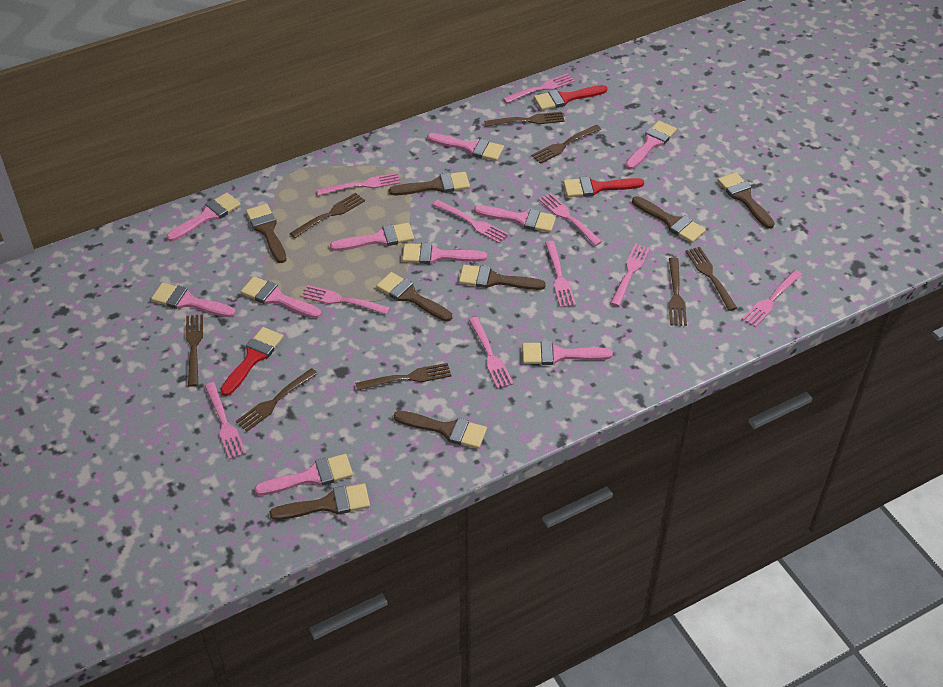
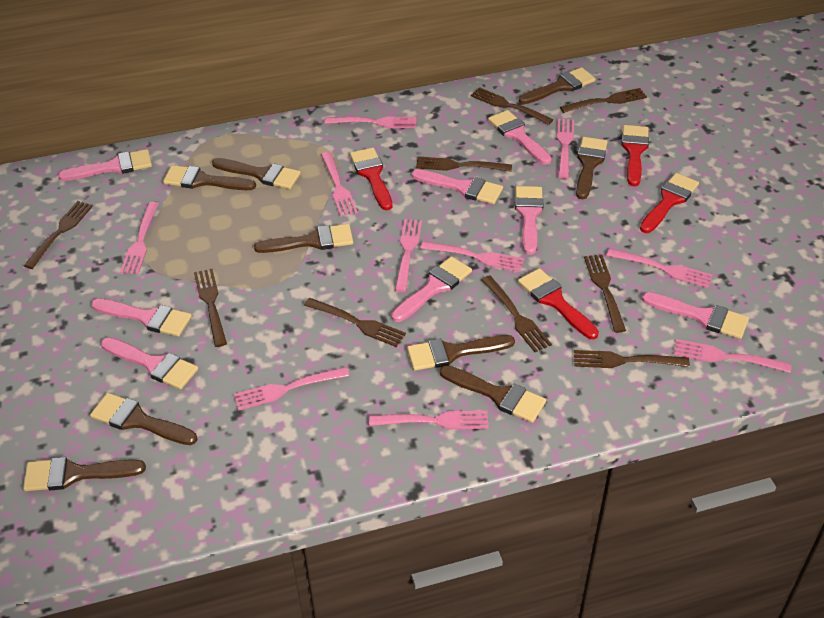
brown brush: 8 -> 9
brown fork: 8 -> 9
pink brush: 10 -> 8
red brush: 3 -> 4

